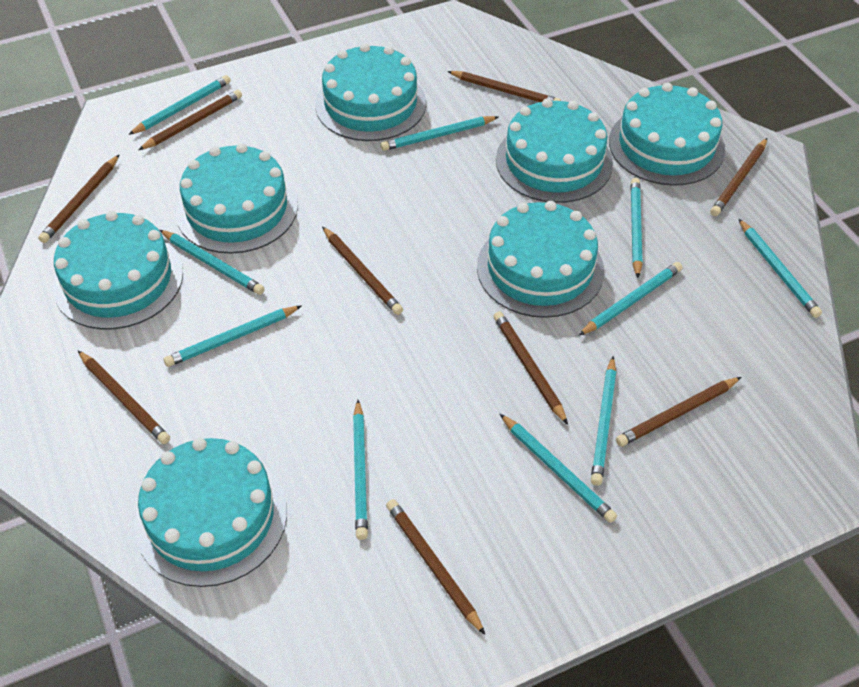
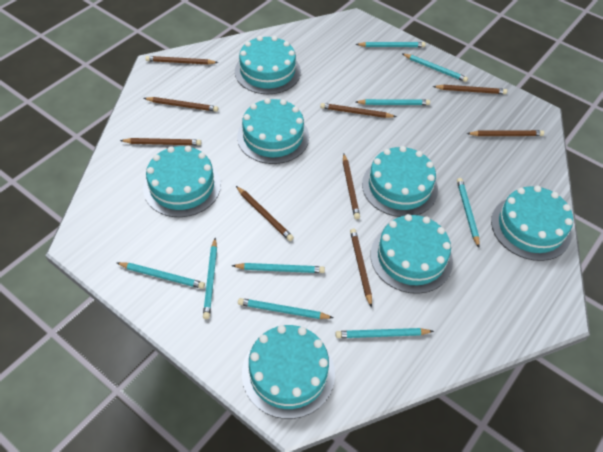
turquoise pencil: 10 -> 9

